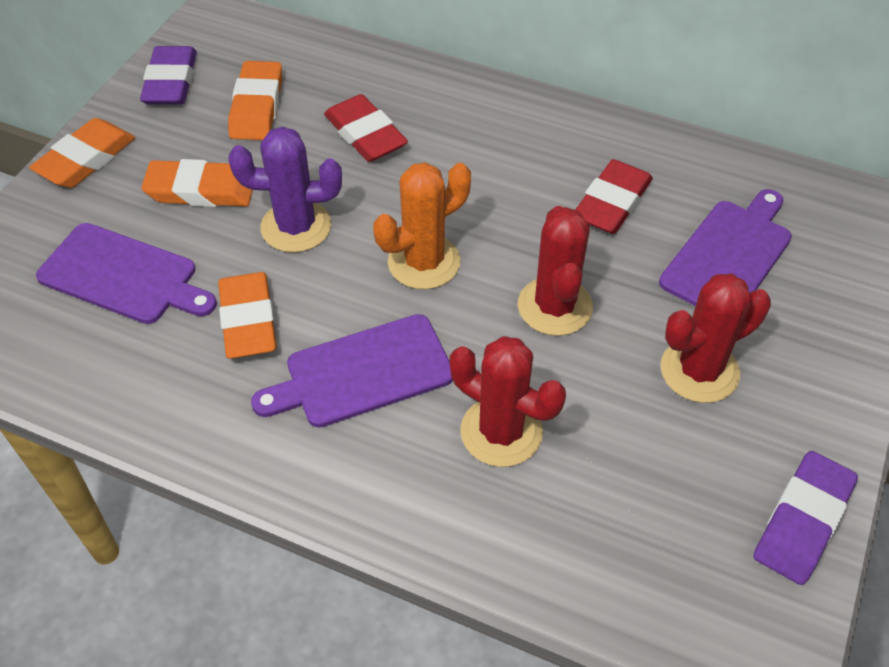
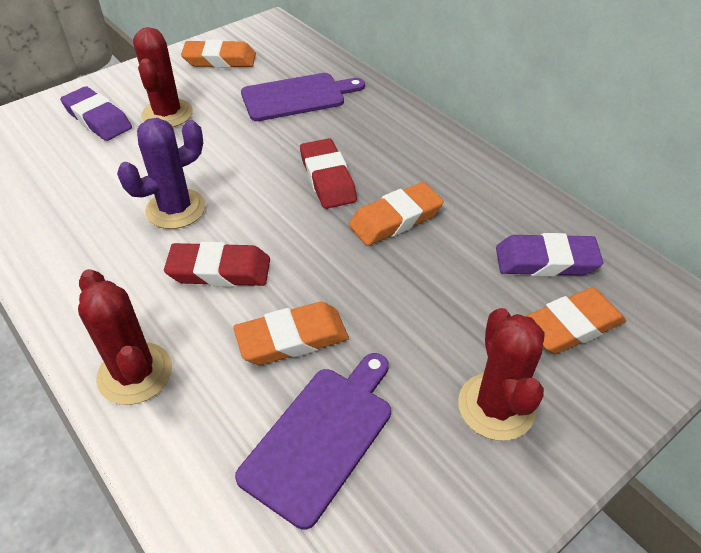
orange cactus: 1 -> 0
purple cutting board: 3 -> 2

